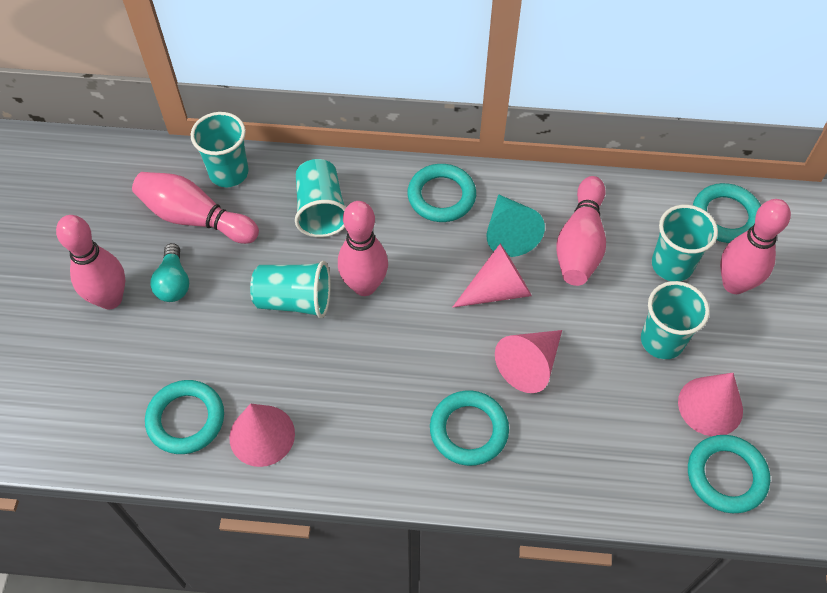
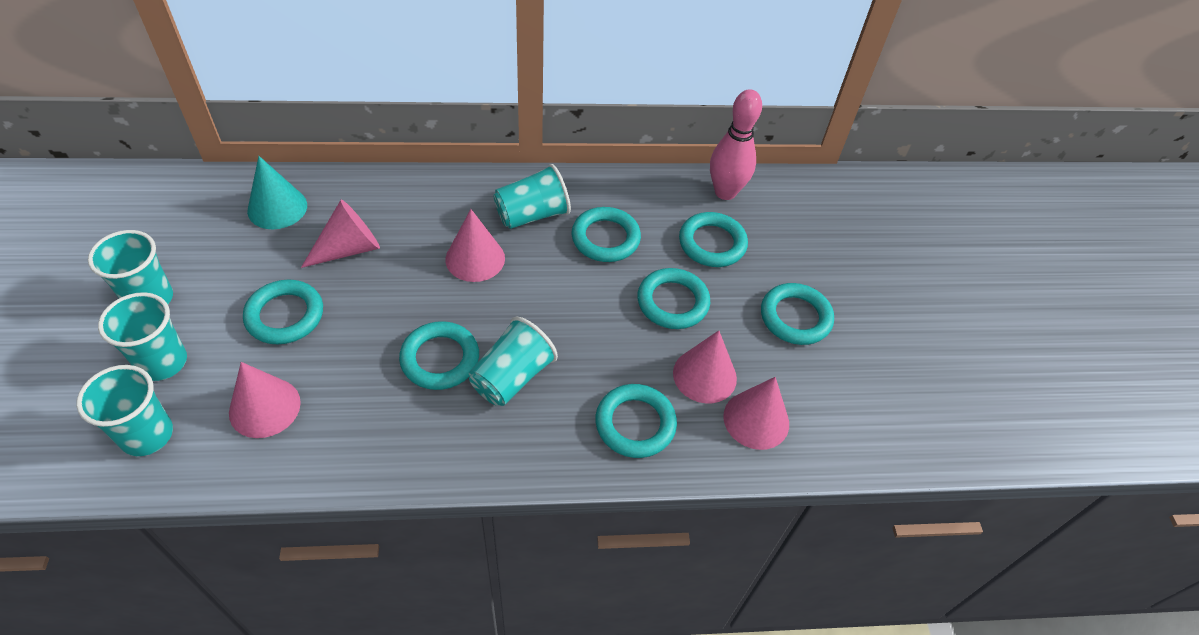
pink bowling pin: 5 -> 1
pink cone: 4 -> 5
turquoise light bulb: 1 -> 0
turquoise ring: 5 -> 7

